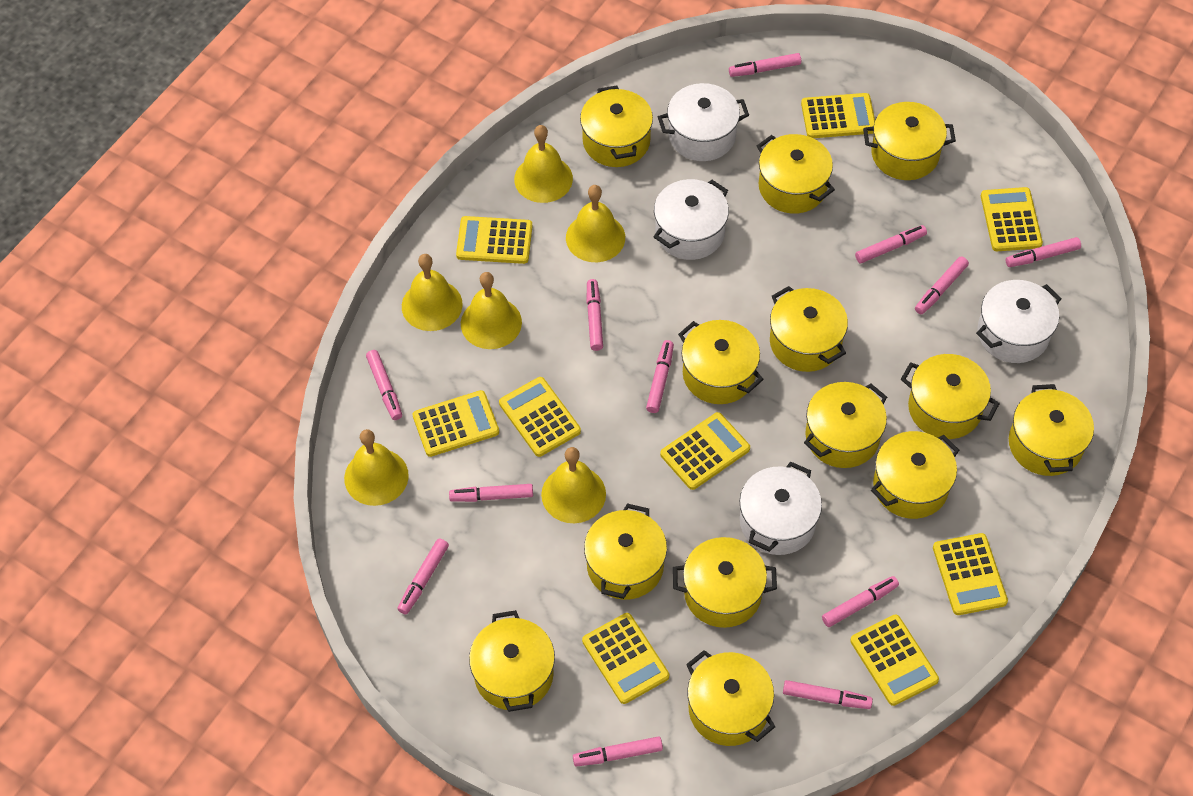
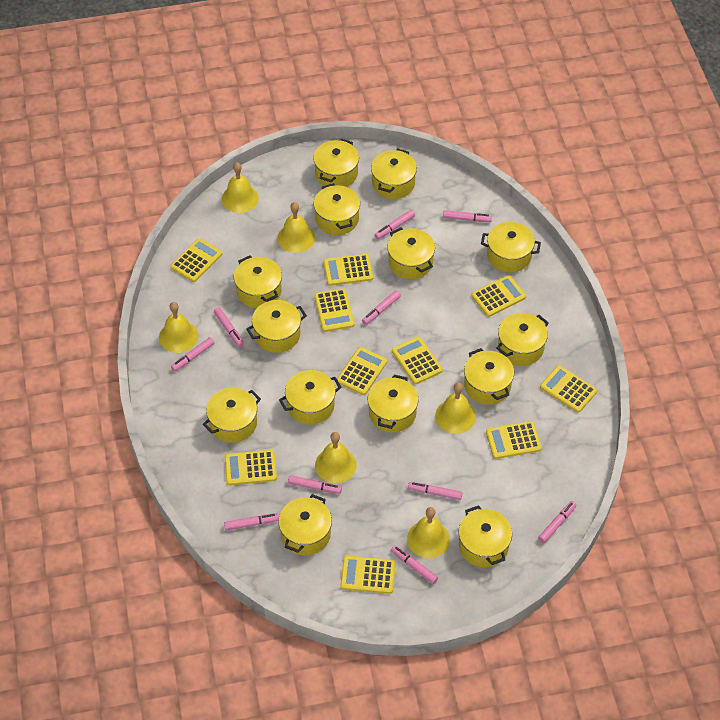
pink marker: 12 -> 10
white pot: 4 -> 0
yellow calculator: 9 -> 10
yellow pot: 13 -> 14

